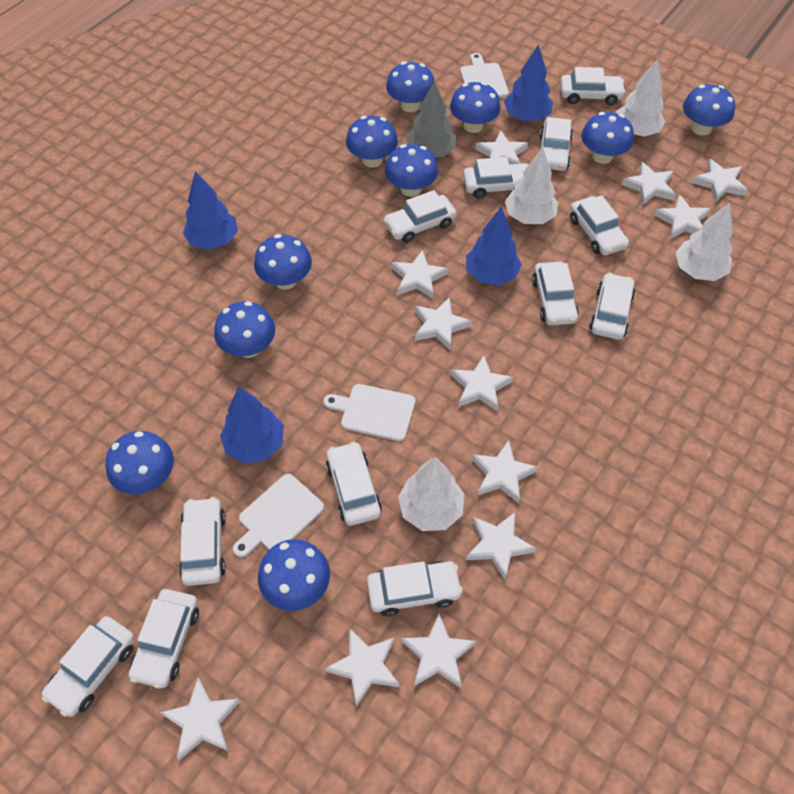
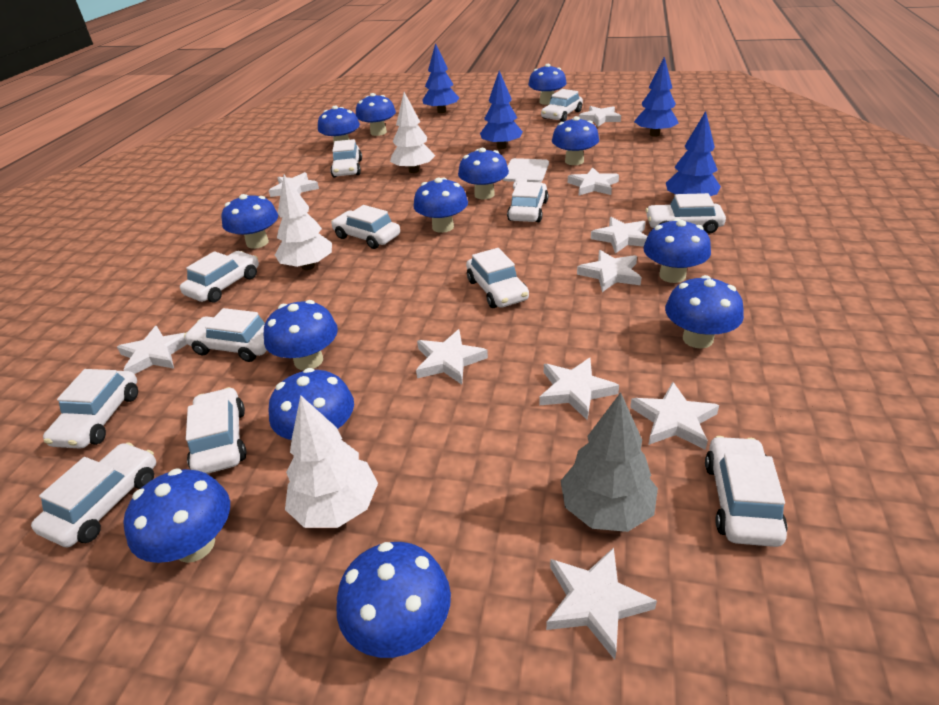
blue mushroom: 10 -> 13
white cutting board: 3 -> 1
white star: 12 -> 10
white tree: 4 -> 3

